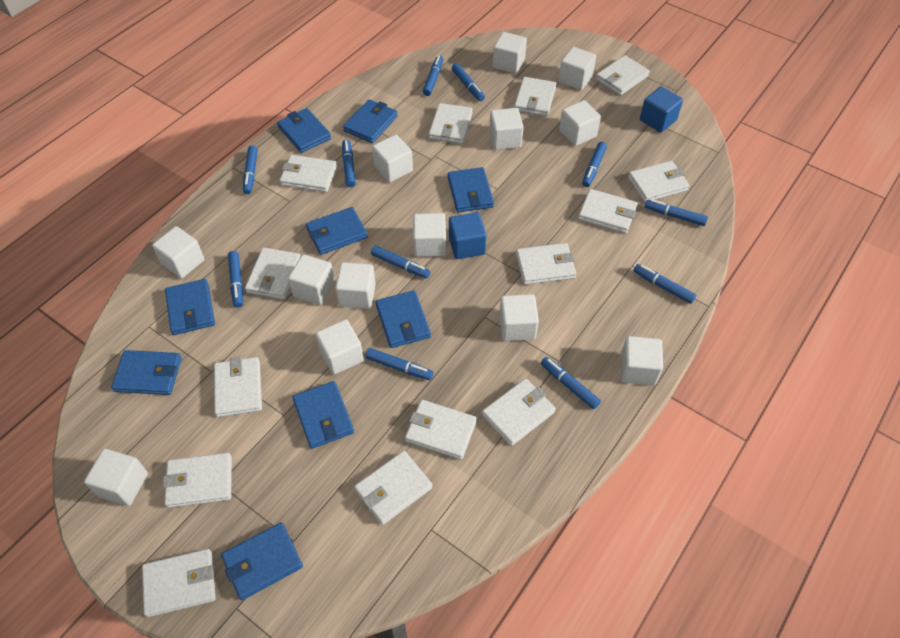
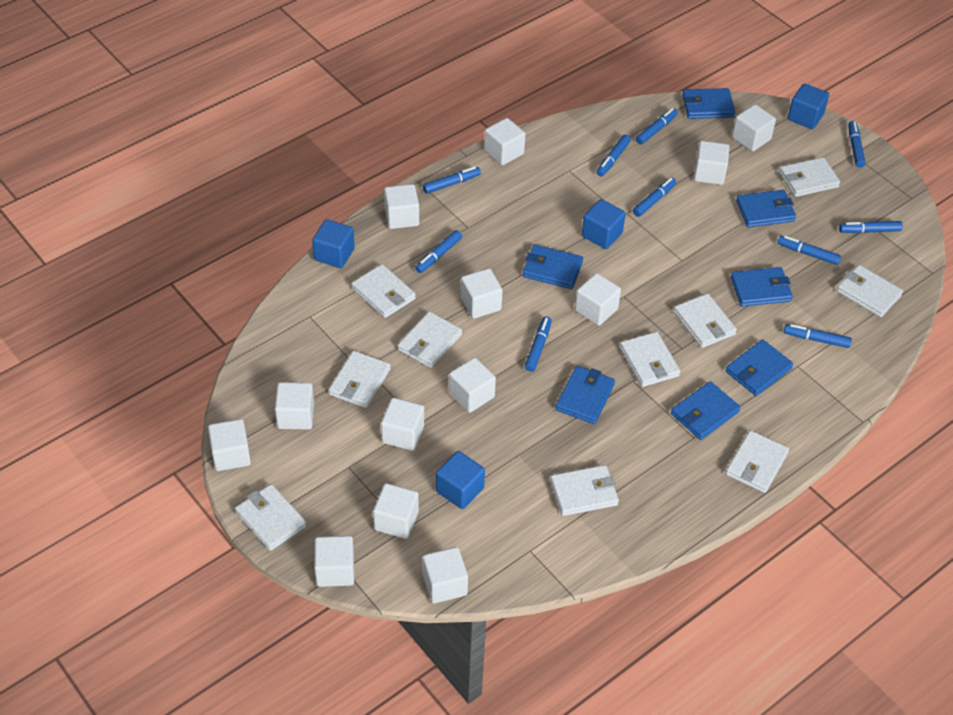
blue cube: 2 -> 4
blue marker: 11 -> 10
blue wallet: 9 -> 7
white wallet: 14 -> 10

